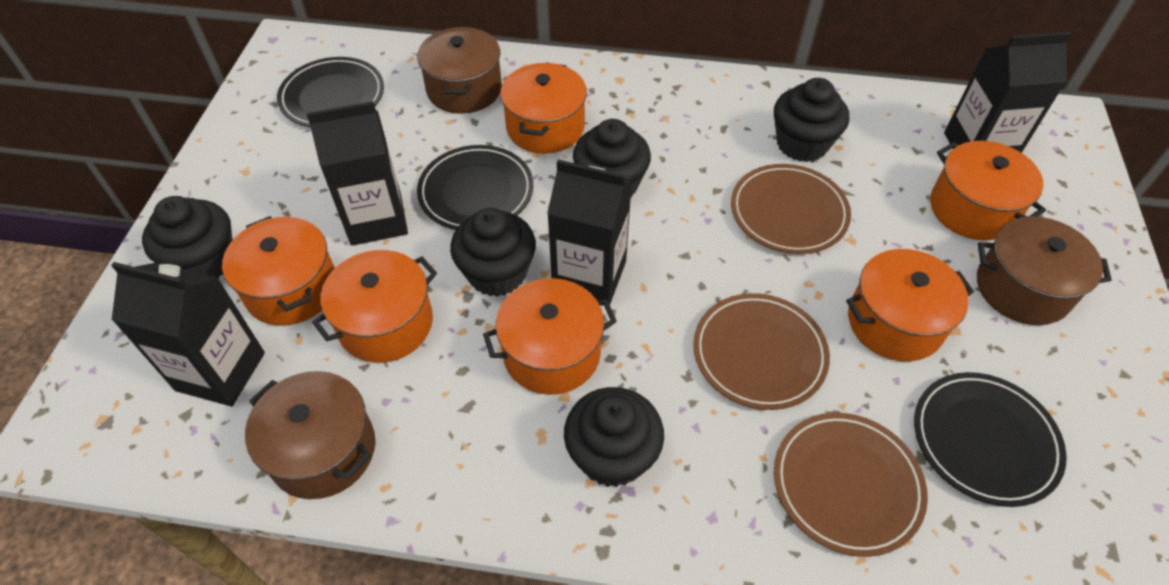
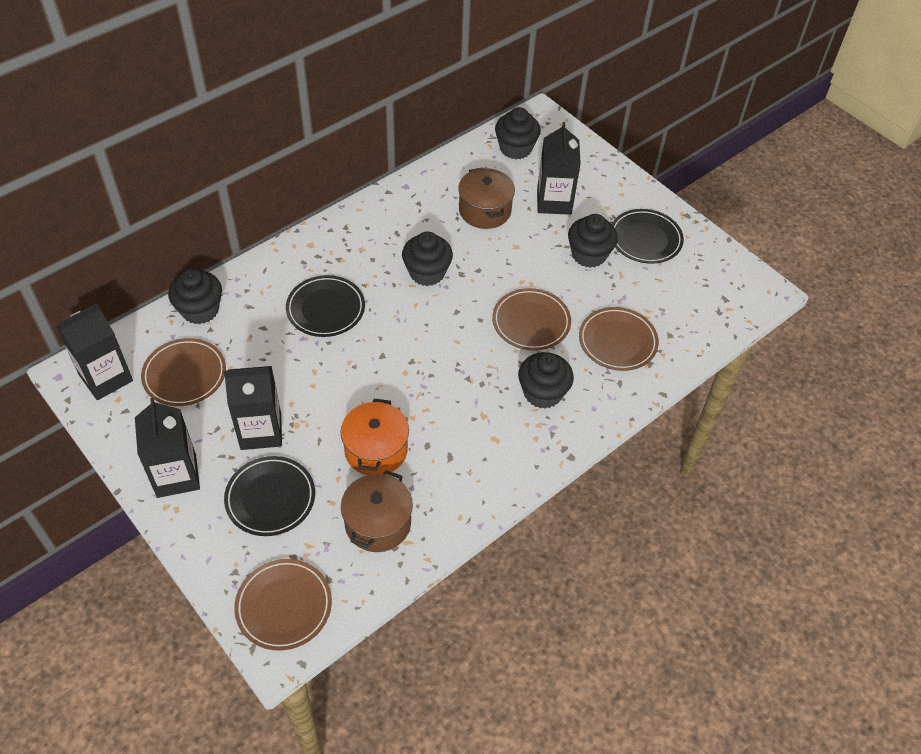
brown plate: 3 -> 4
brown pot: 3 -> 2
orange pot: 6 -> 1

